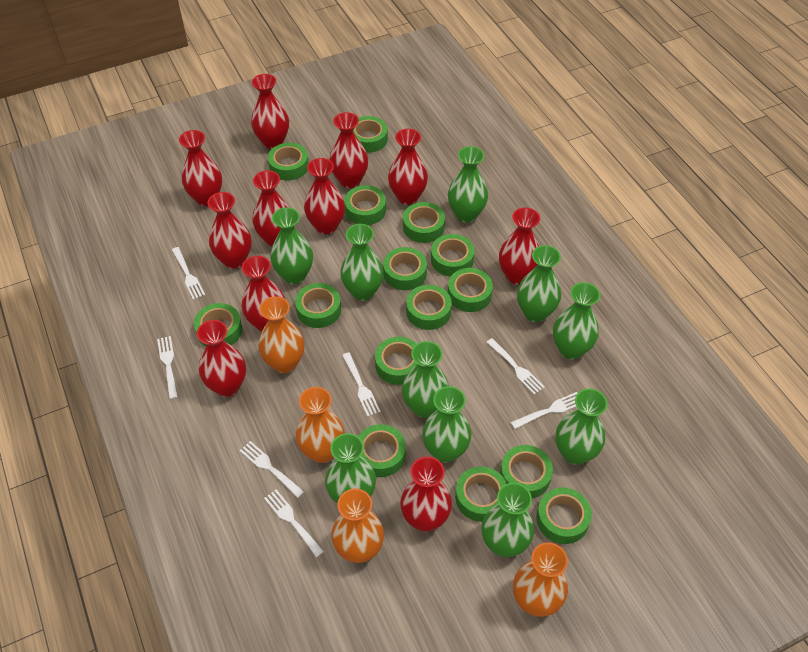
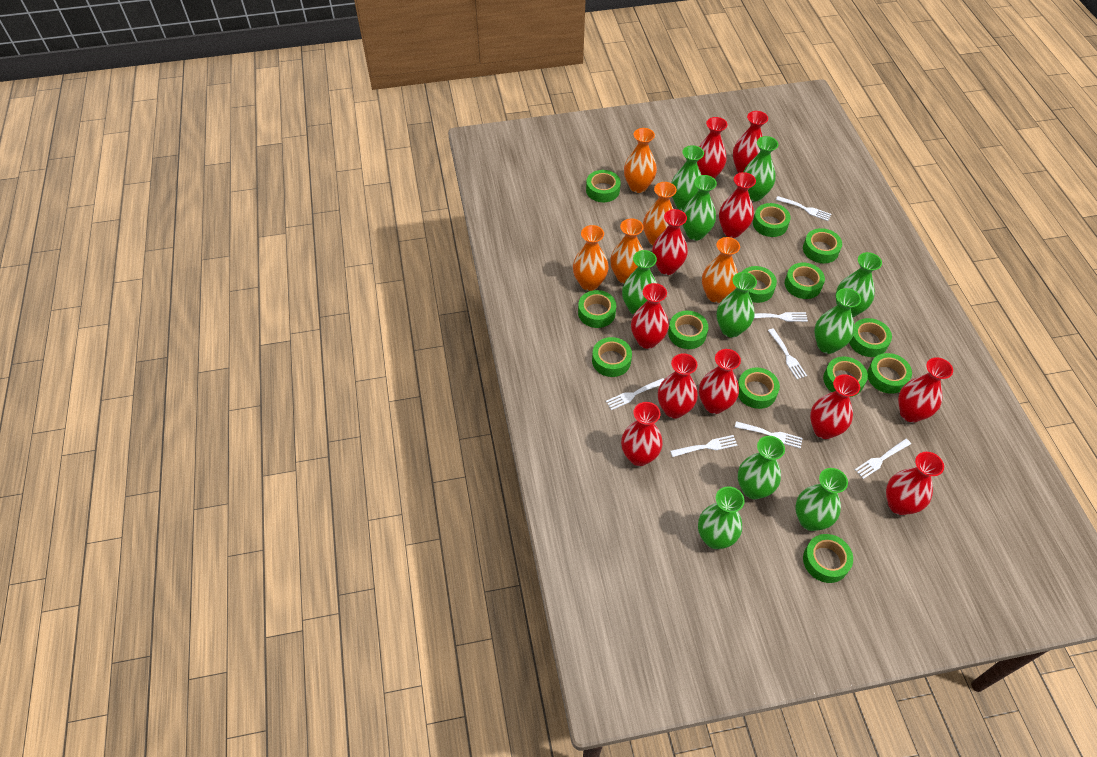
green tape: 15 -> 13
orange vase: 4 -> 5

